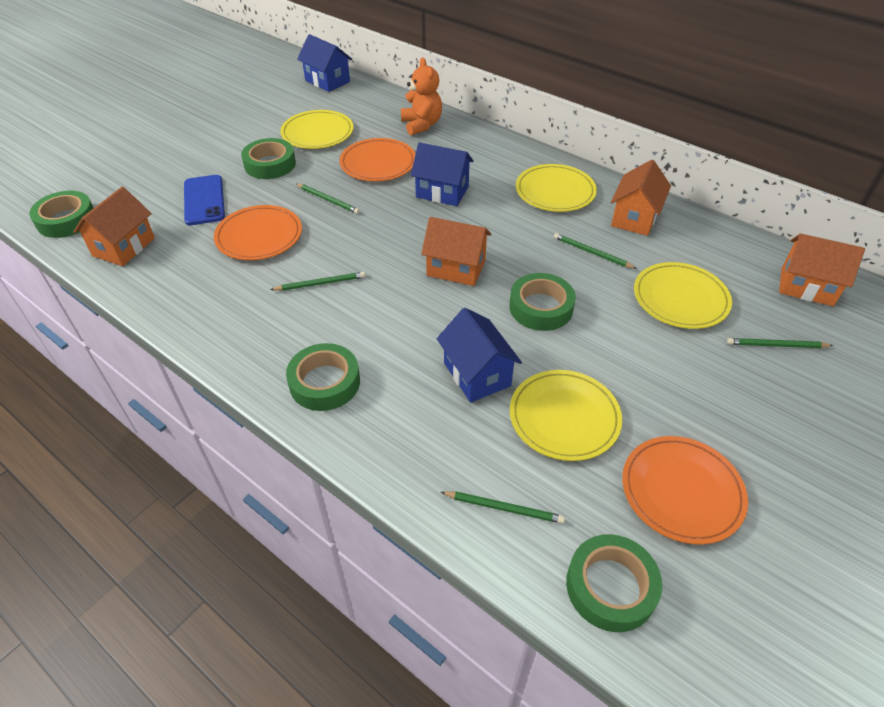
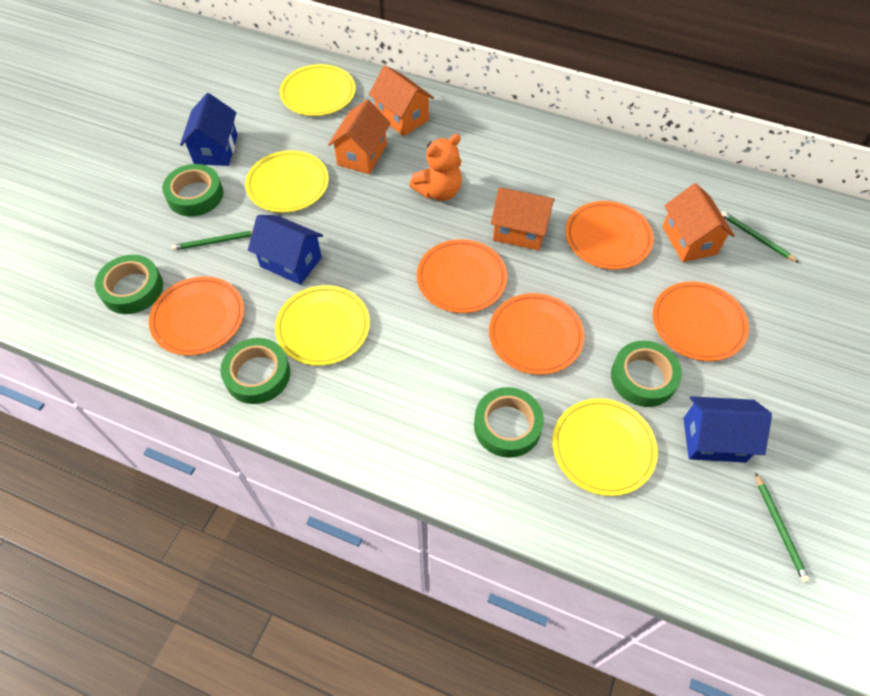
blue phone: 1 -> 0
green pencil: 5 -> 3
orange plate: 3 -> 5

